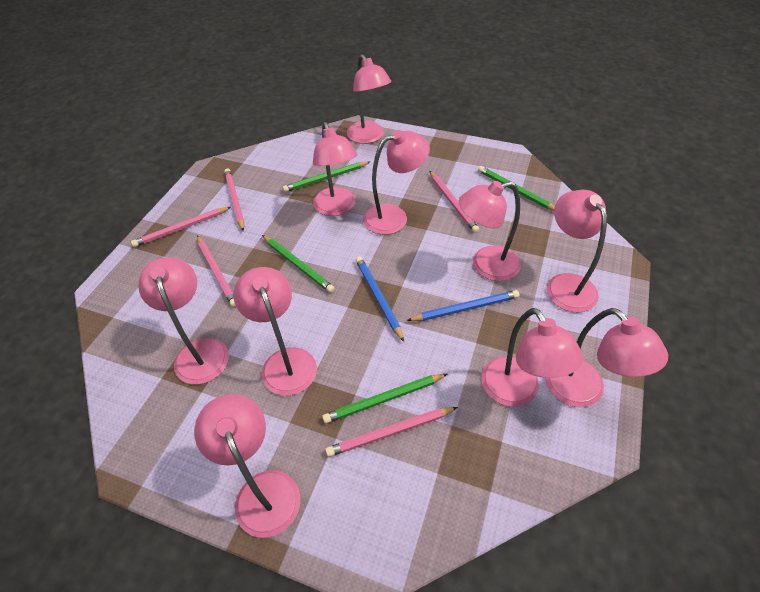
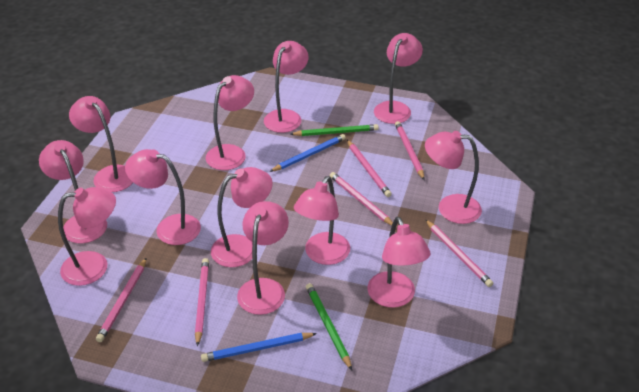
green pencil: 4 -> 2
pink lamp: 10 -> 12
pink pencil: 5 -> 6

